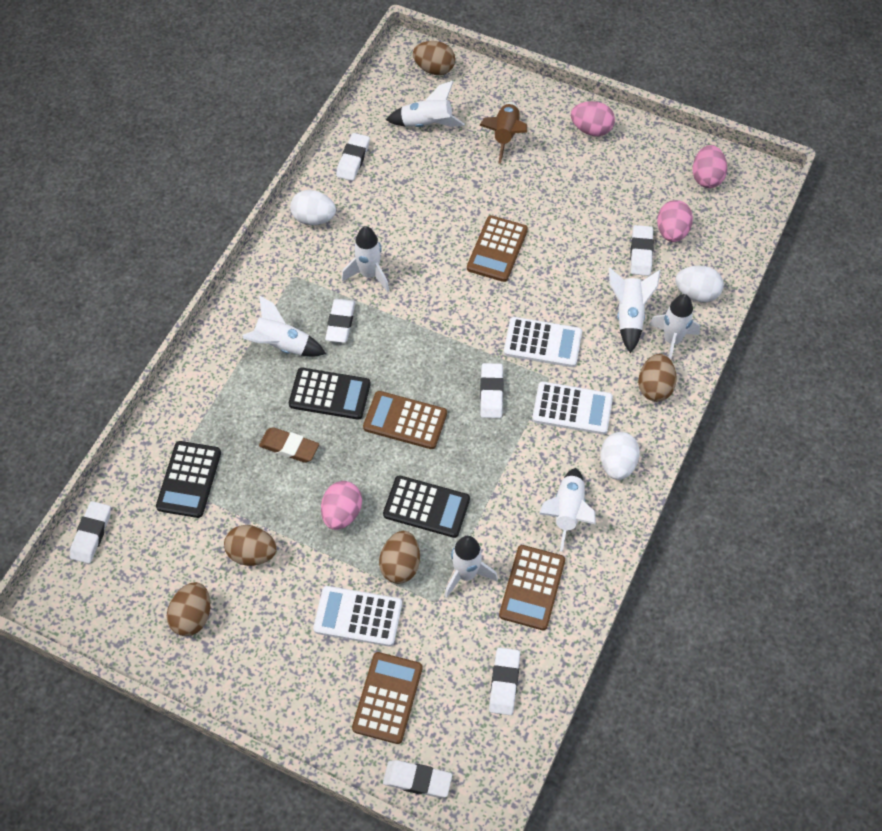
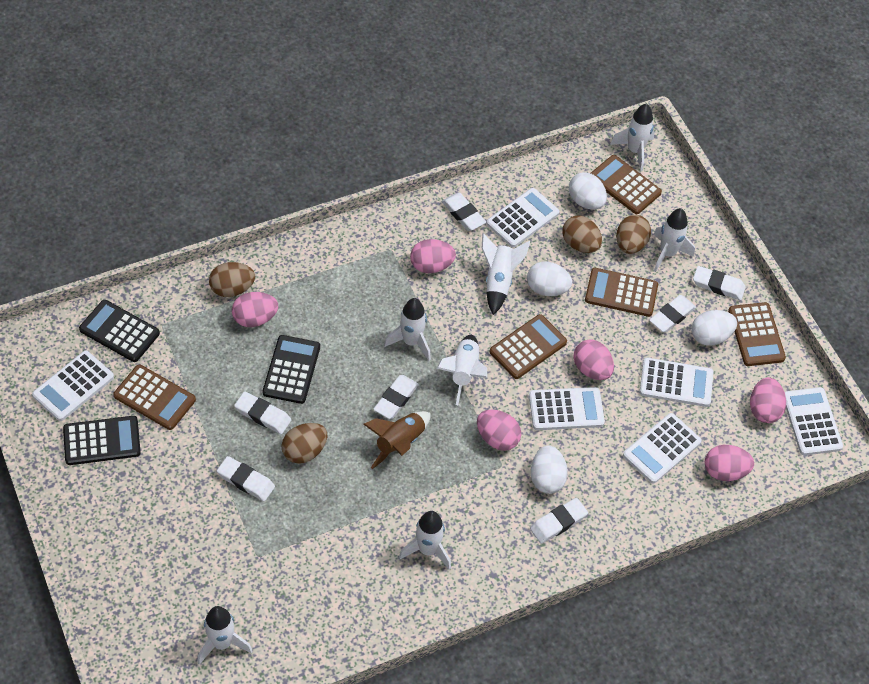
brown calculator: 4 -> 5
brown egg: 5 -> 4
brown eraser: 1 -> 0
pink egg: 4 -> 6
white calculator: 3 -> 6
white egg: 3 -> 4

